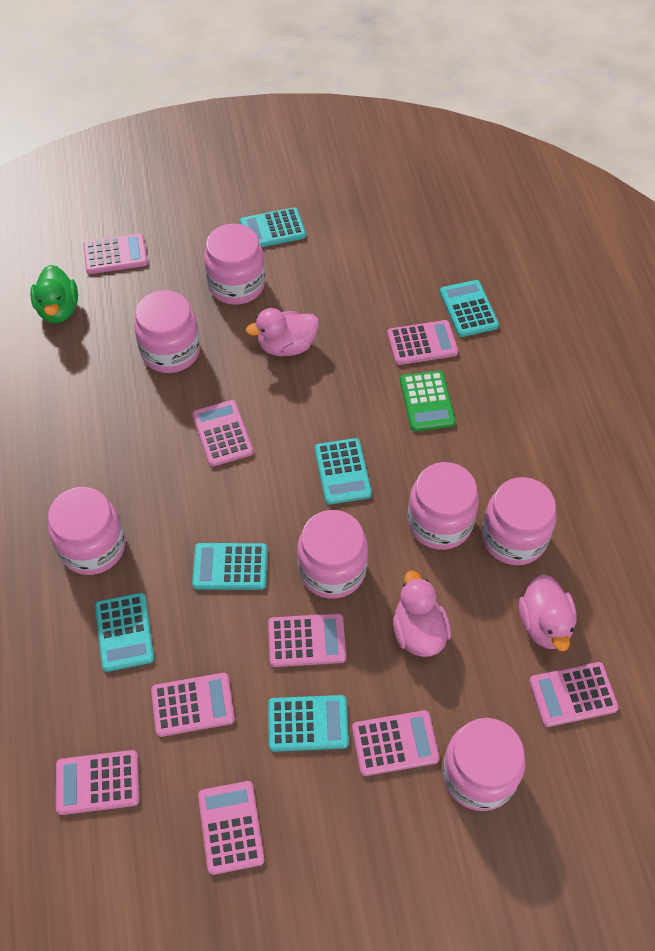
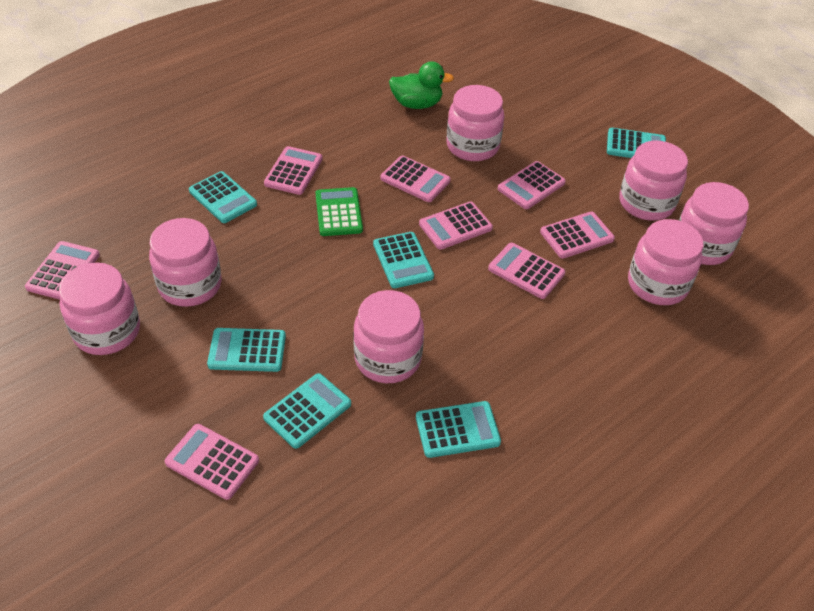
pink calculator: 9 -> 8
pink duck: 3 -> 0

